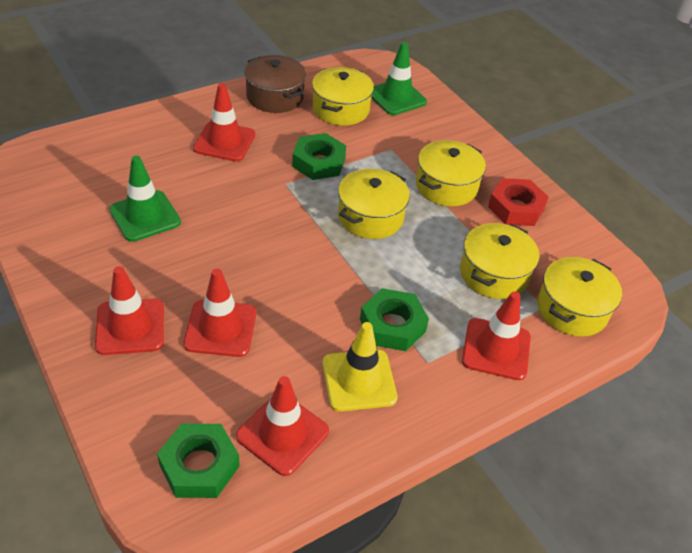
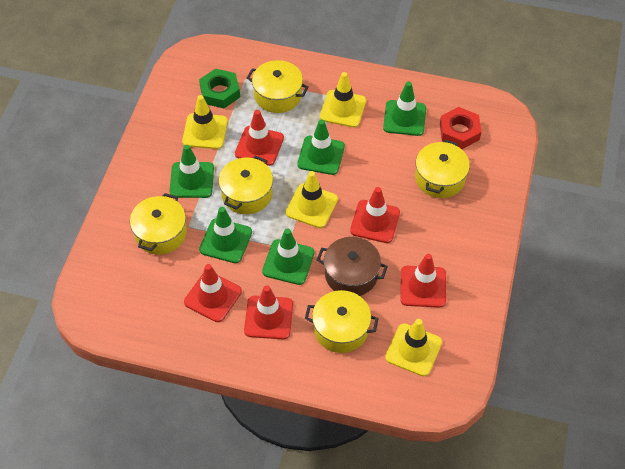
green nut: 3 -> 1
green traffic cone: 2 -> 5
yellow traffic cone: 1 -> 4

